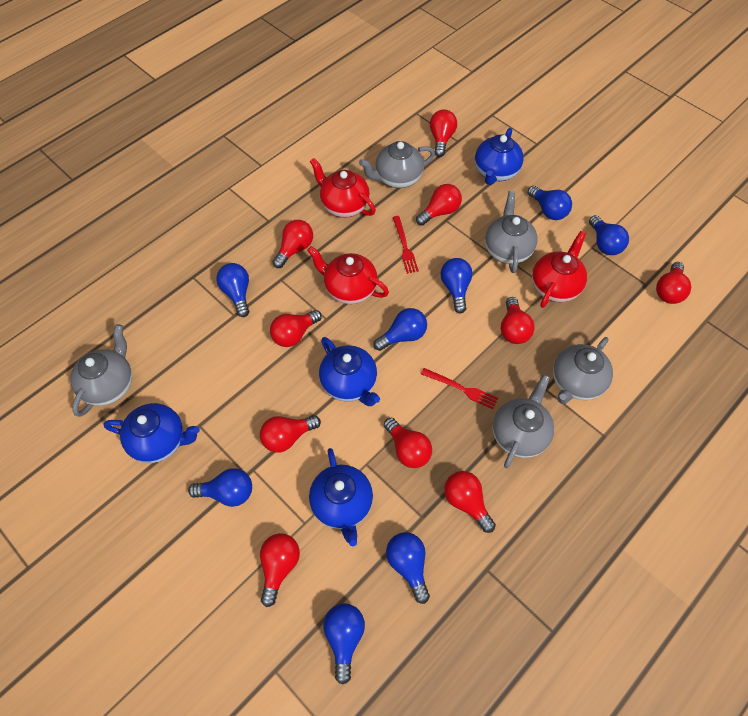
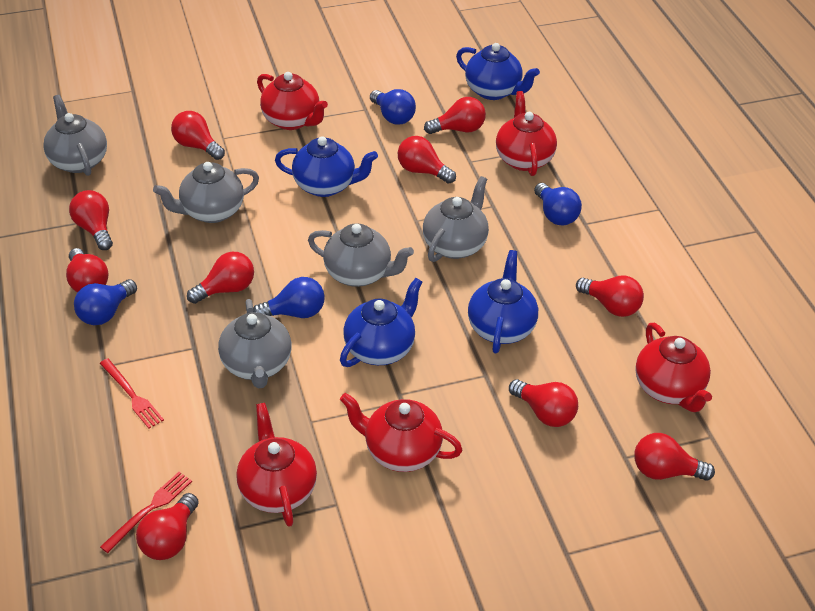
blue light bulb: 8 -> 4
red teapot: 3 -> 5

